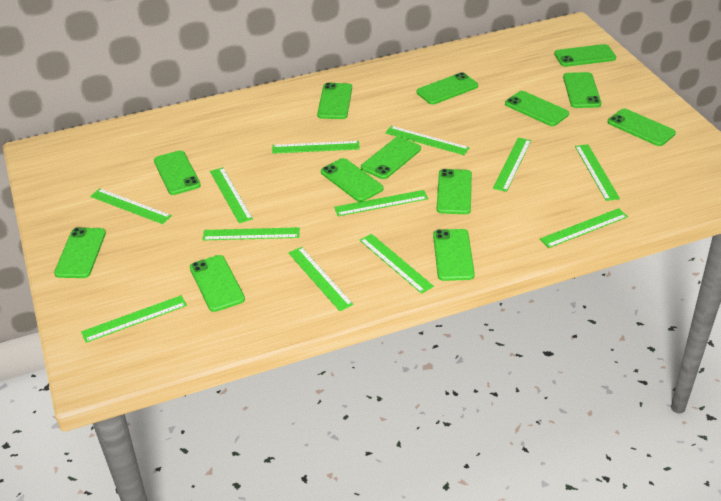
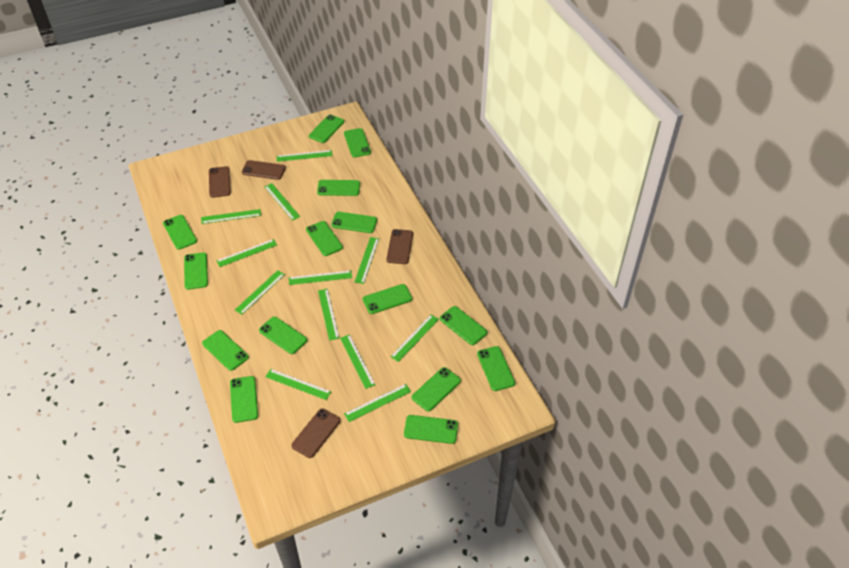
brown phone: 0 -> 4
green phone: 13 -> 15

